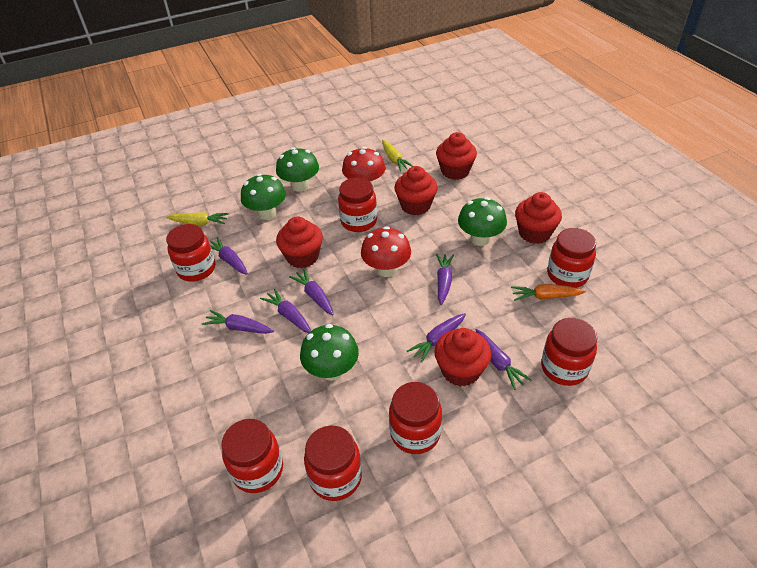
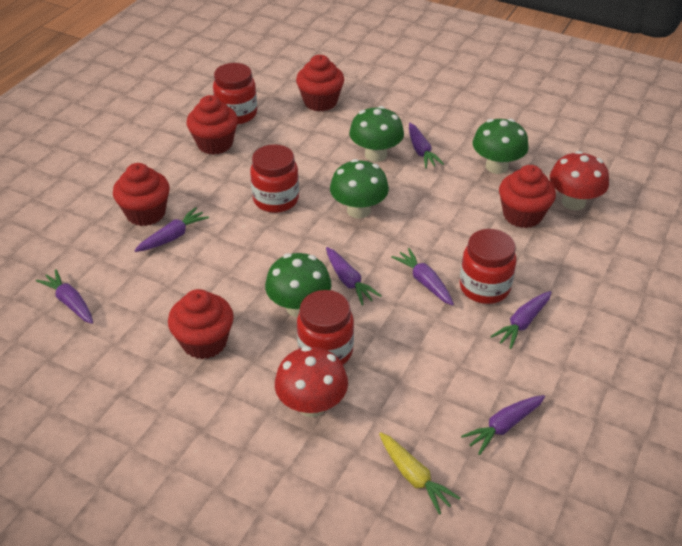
orange carrot: 1 -> 0
red jar: 7 -> 4
yellow carrot: 2 -> 1

